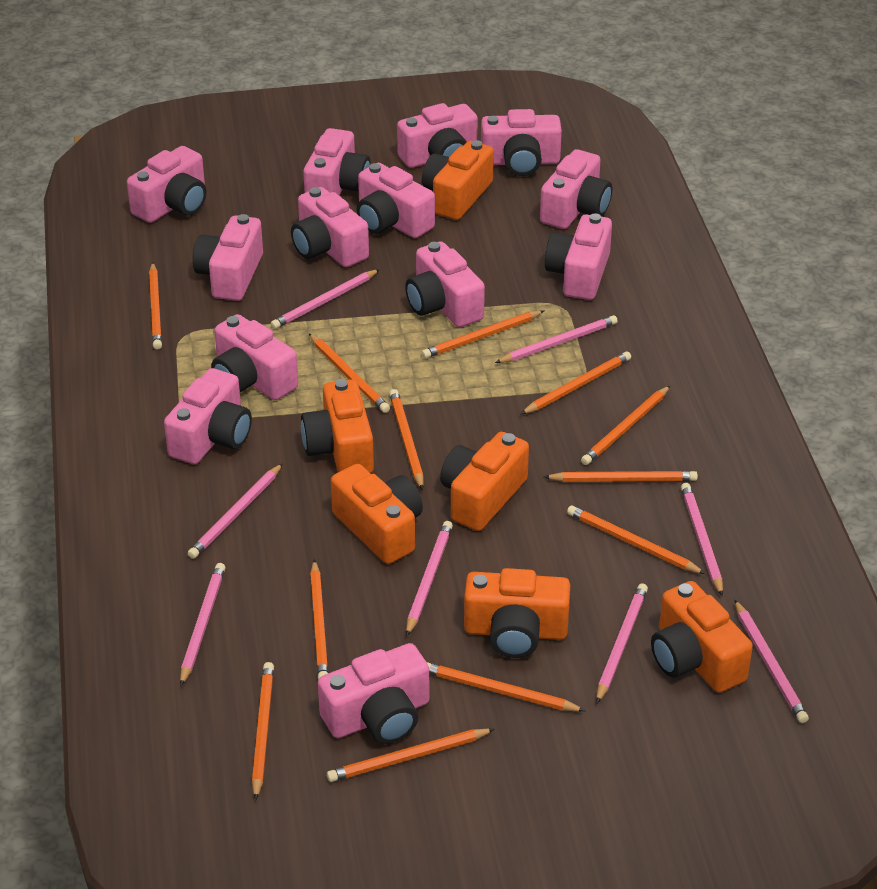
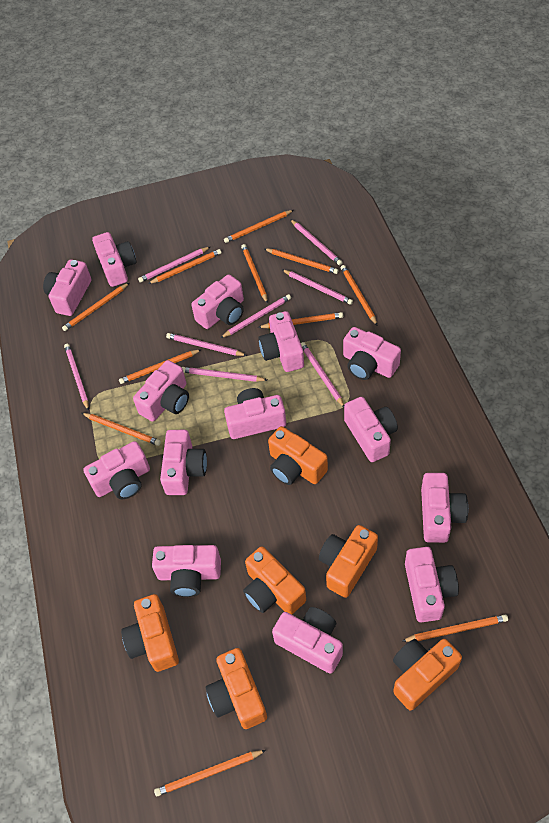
orange pencil: 12 -> 11
pink camera: 13 -> 14

